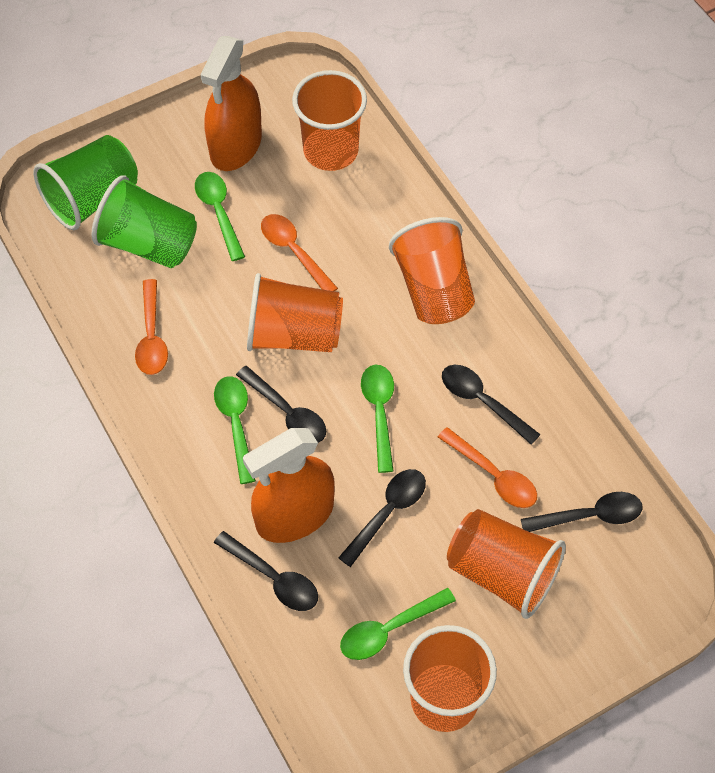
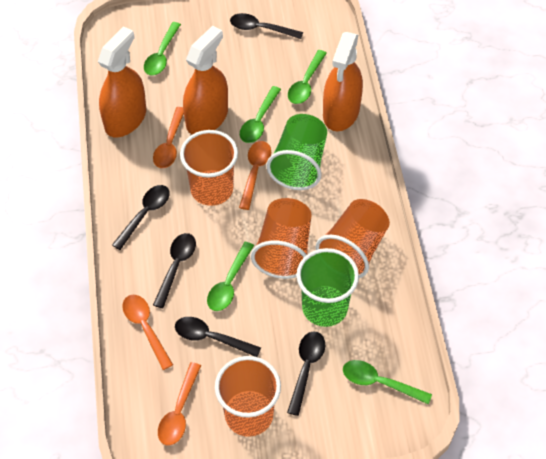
green spoon: 4 -> 5
orange cup: 5 -> 4
orange spoon: 3 -> 4
orange spray bottle: 2 -> 3

